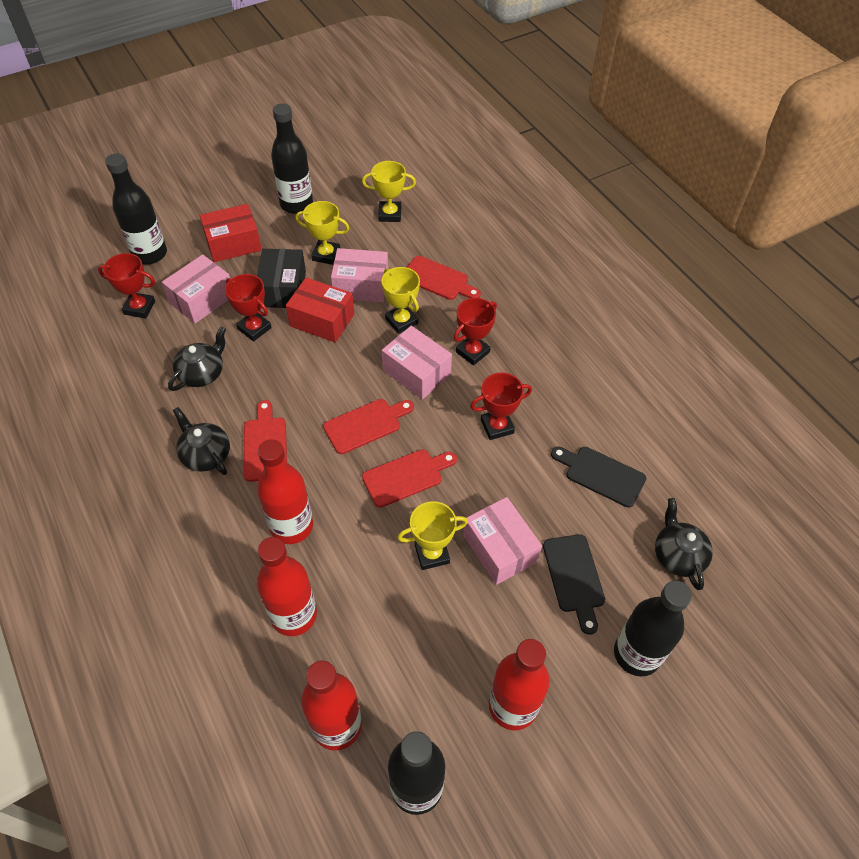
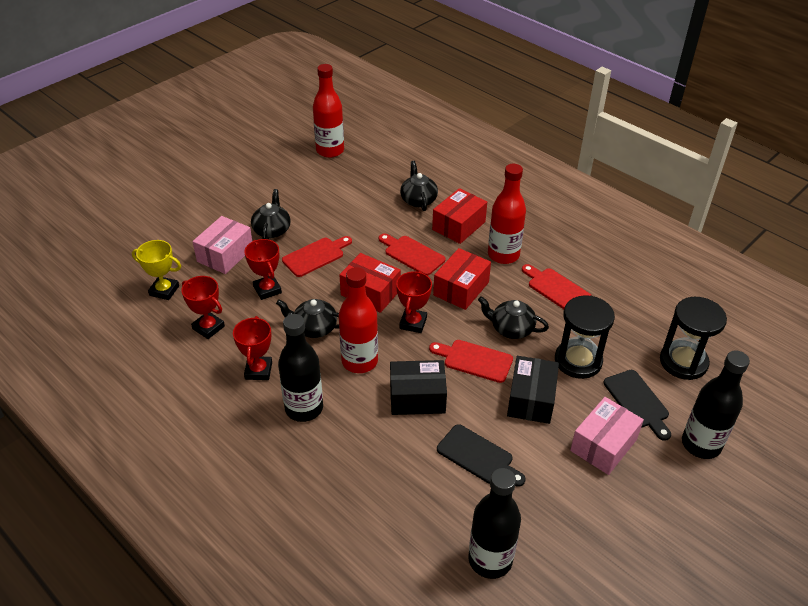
black bottle: 4 -> 3
black box: 1 -> 2
black hourglass: 0 -> 2
black teapot: 3 -> 4
pink box: 4 -> 2
red bottle: 4 -> 3
red box: 2 -> 3
yellow trophy: 4 -> 1

